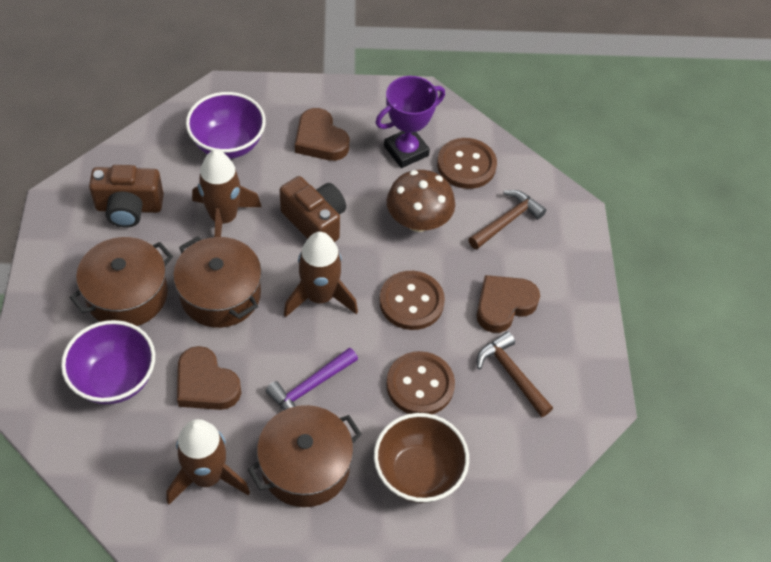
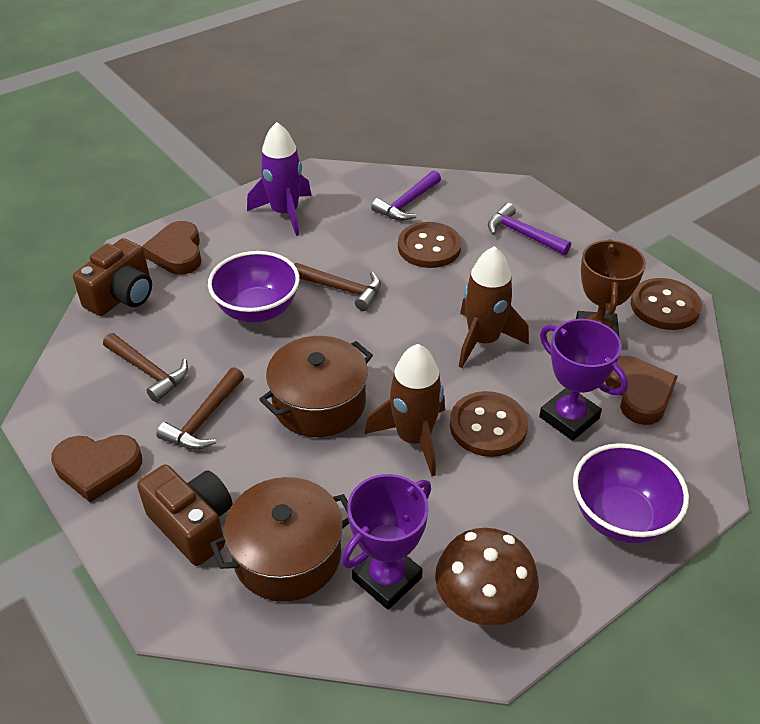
brown bowl: 1 -> 0
brown hammer: 2 -> 3
brown pot: 3 -> 2
brown rocket: 3 -> 2
brown trophy: 0 -> 1
purple hammer: 1 -> 2
purple rocket: 0 -> 1
purple trophy: 1 -> 2

